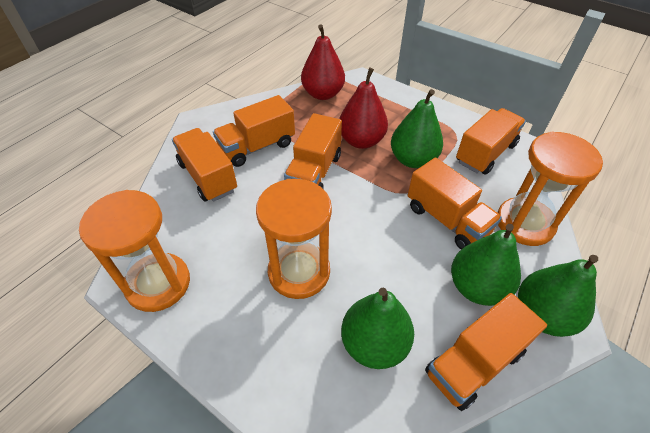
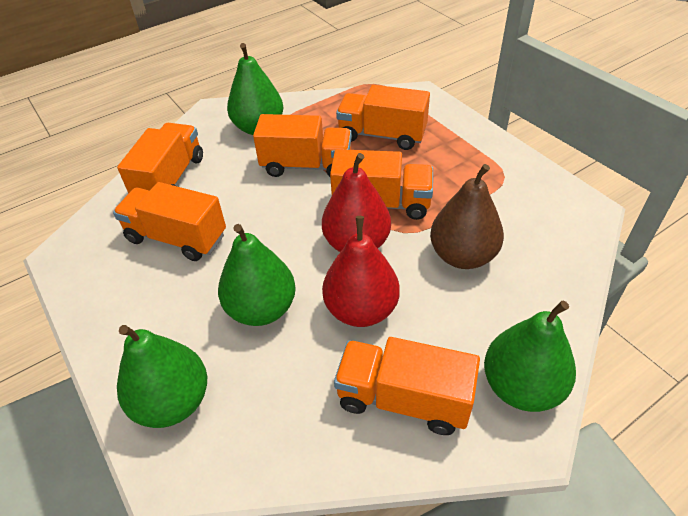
brown pear: 0 -> 1
orange hourglass: 3 -> 0

